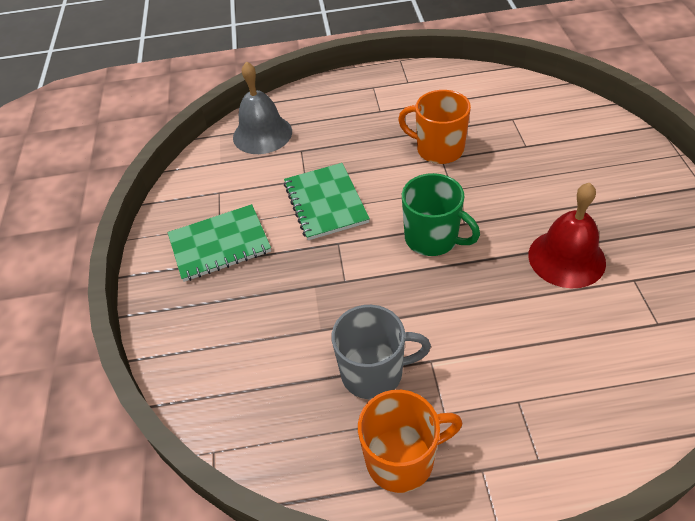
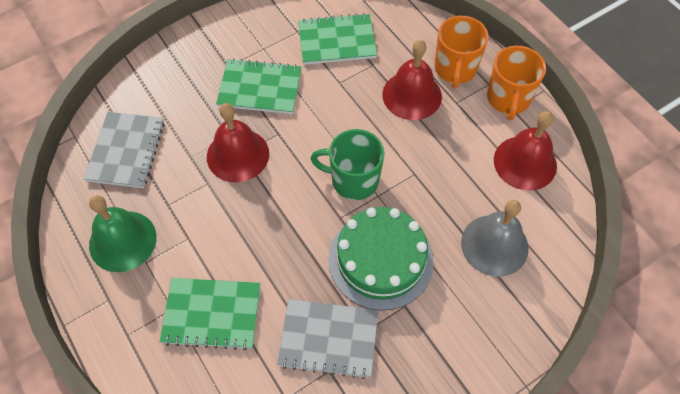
green bell: 0 -> 1
green cake: 0 -> 1
green notebook: 2 -> 3
grey mug: 1 -> 0
grey notebook: 0 -> 2
red bell: 1 -> 3

